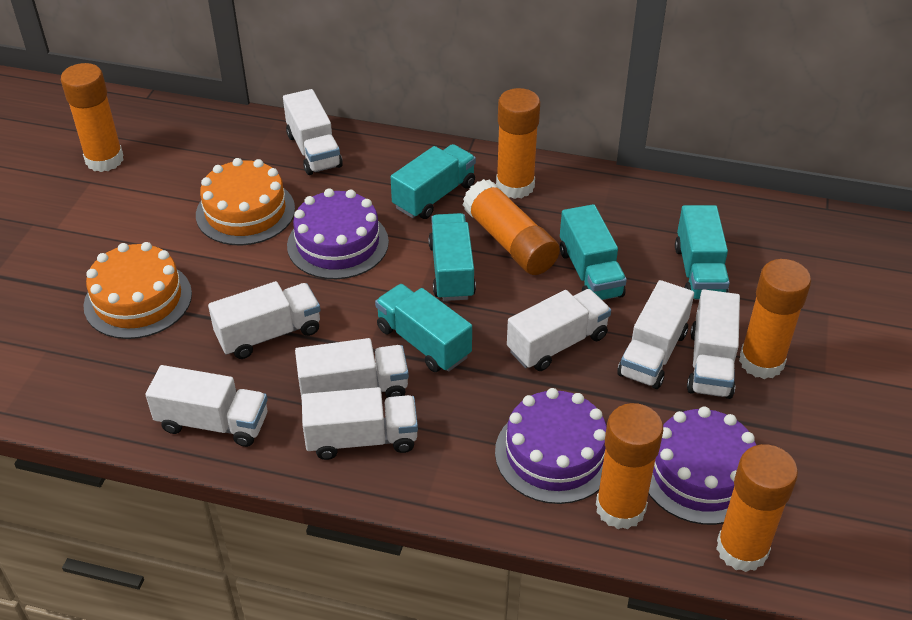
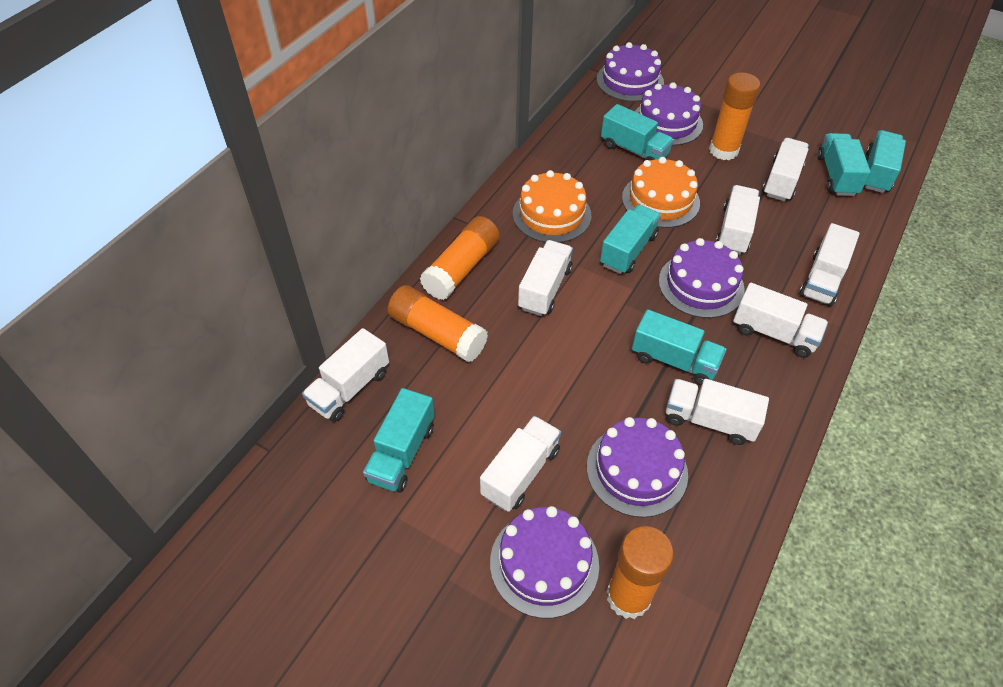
orange glue stick: 6 -> 4
purple cake: 3 -> 5
turquoise truck: 5 -> 6

